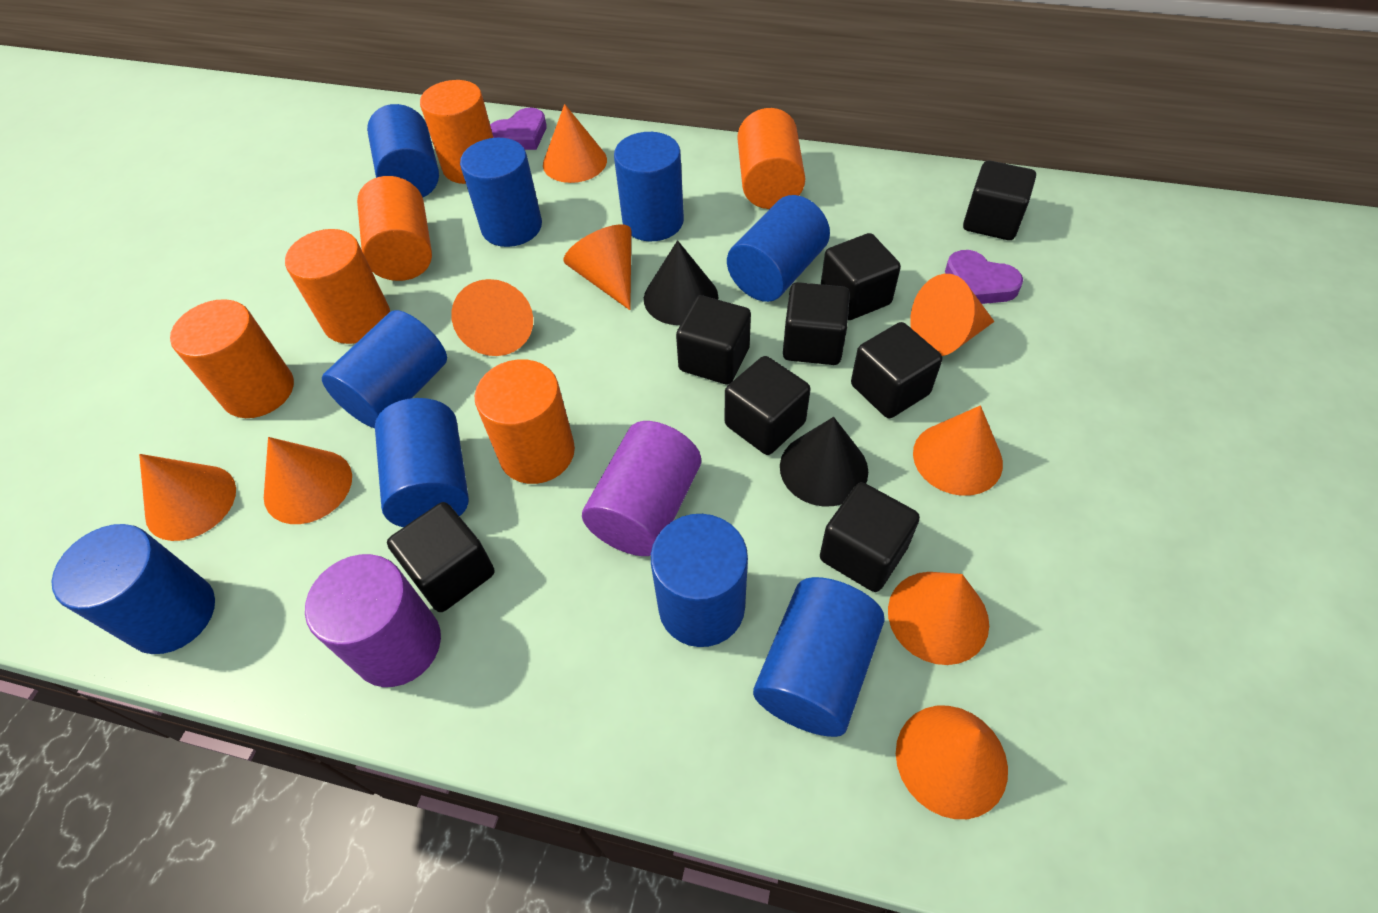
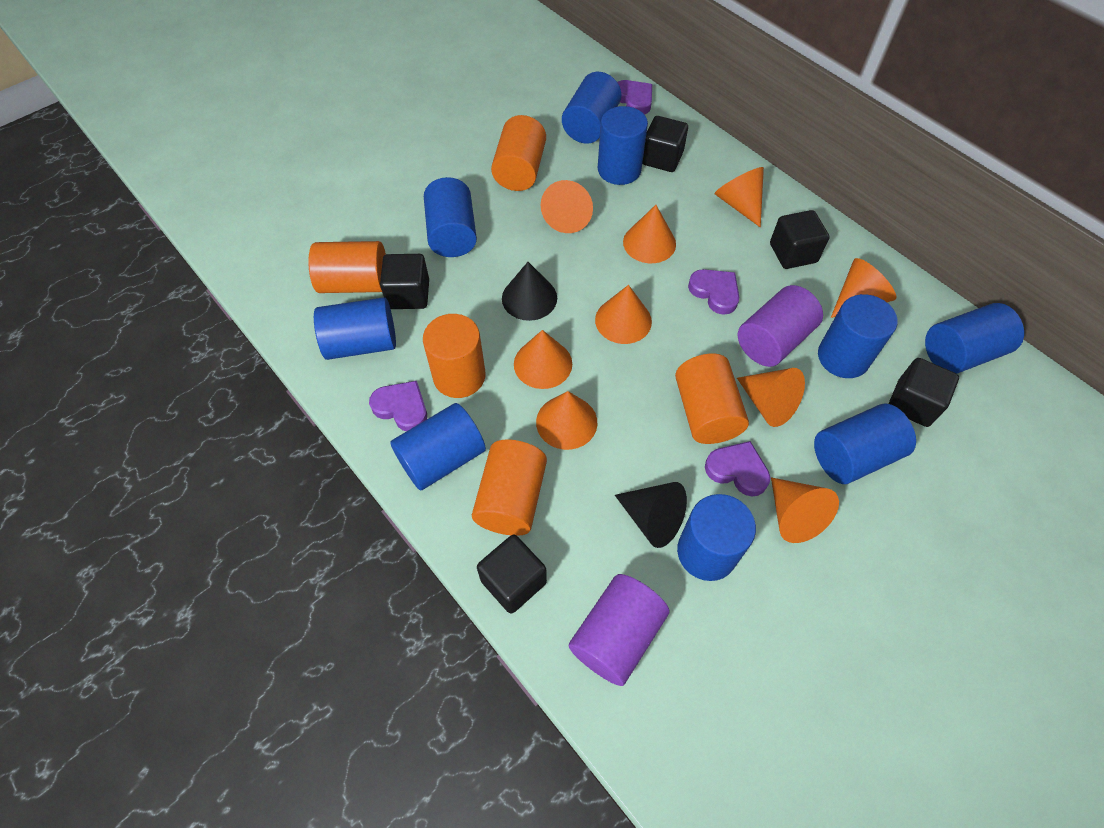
black cube: 8 -> 5
orange cylinder: 6 -> 5
purple heart: 2 -> 4

